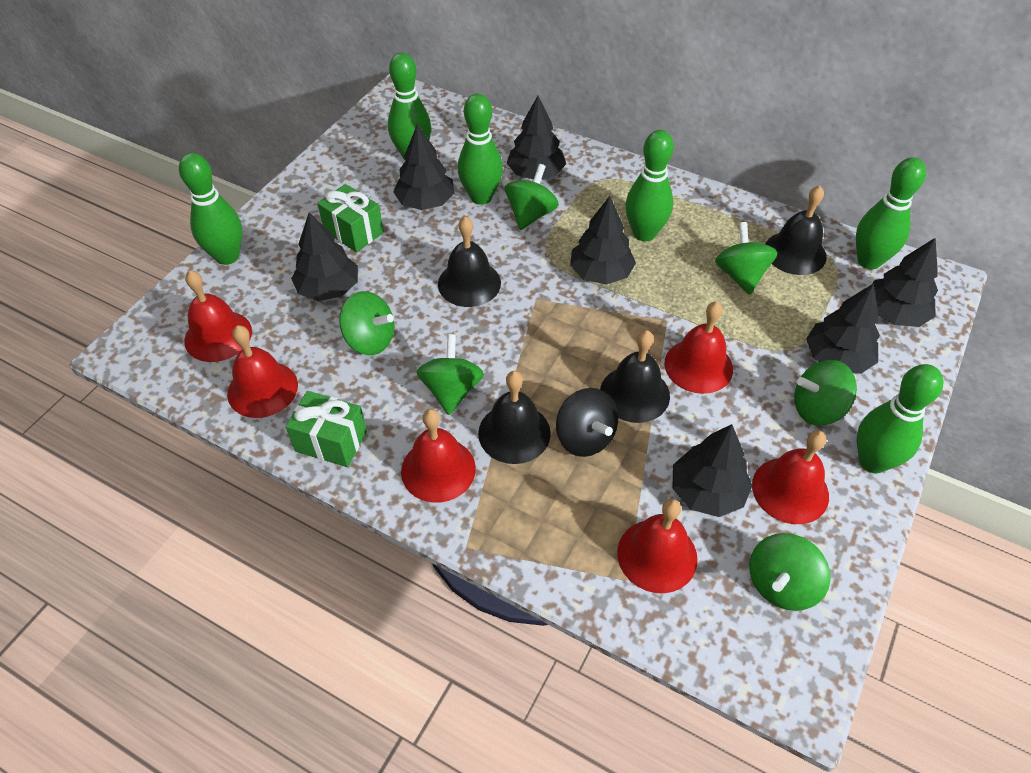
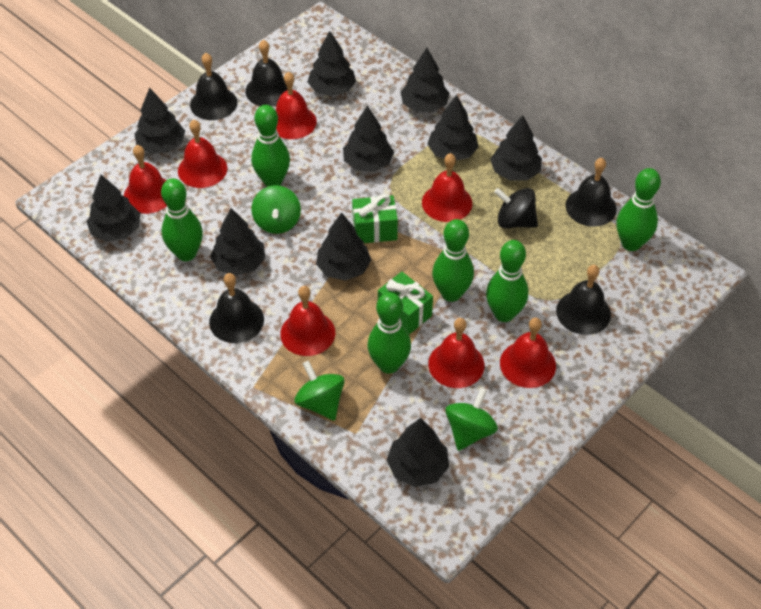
black bell: 4 -> 5
black tree: 7 -> 10
green spinning top: 6 -> 3
red bell: 6 -> 7

